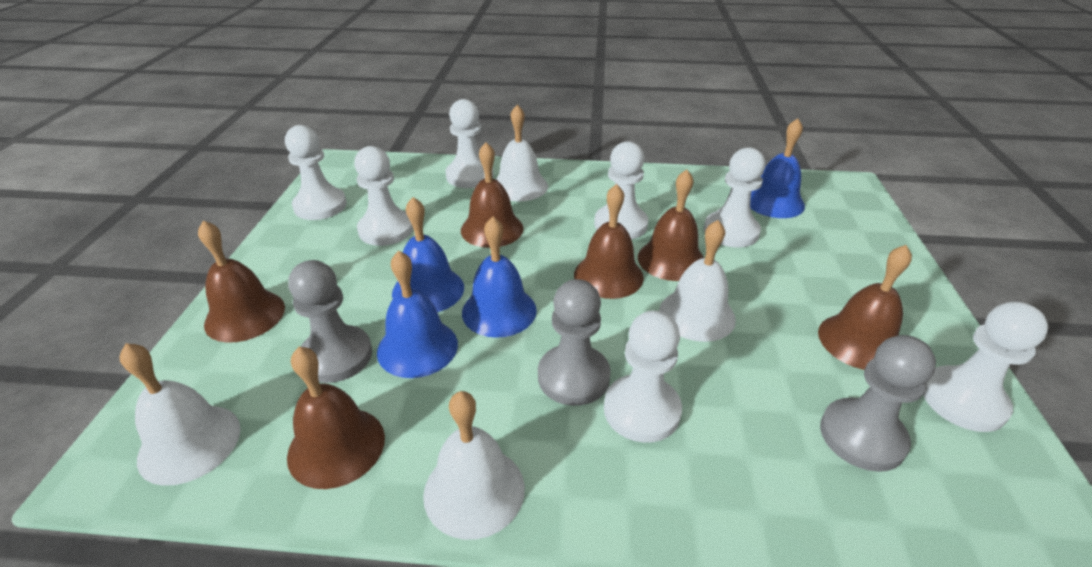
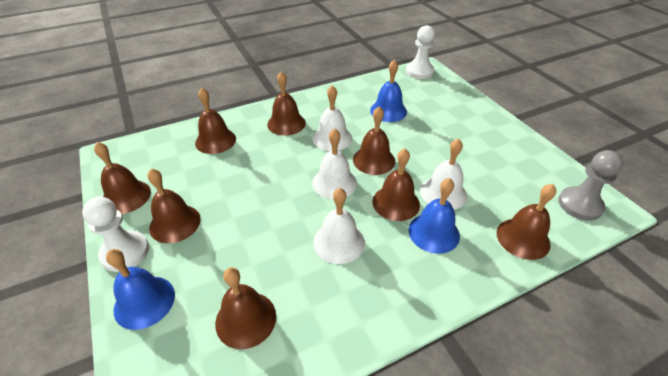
blue bell: 4 -> 3
brown bell: 6 -> 8
grey pawn: 3 -> 1
white pawn: 7 -> 2

